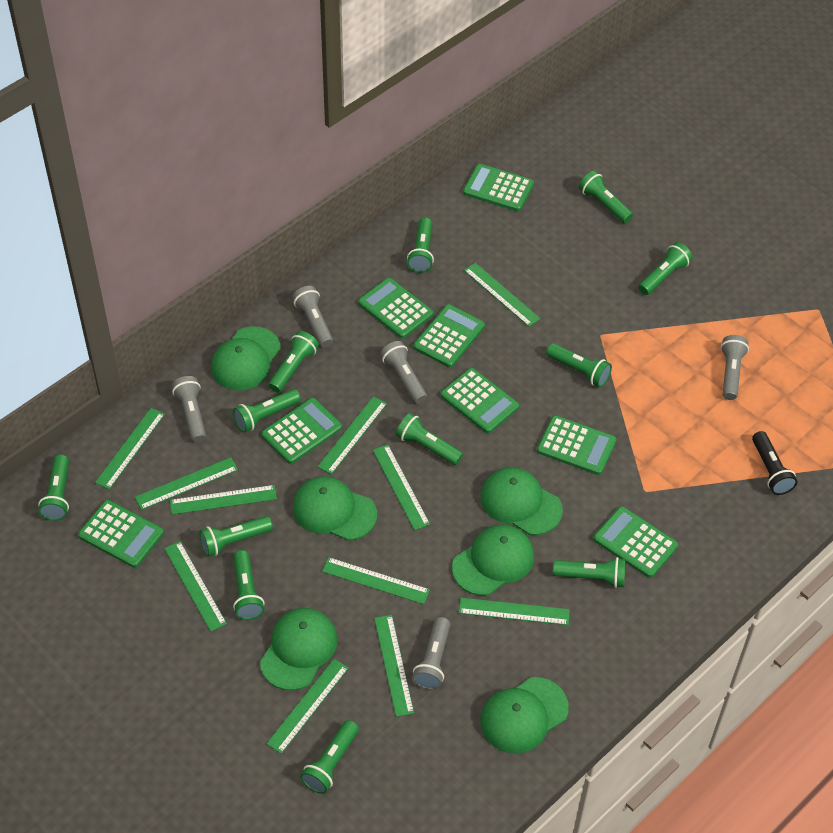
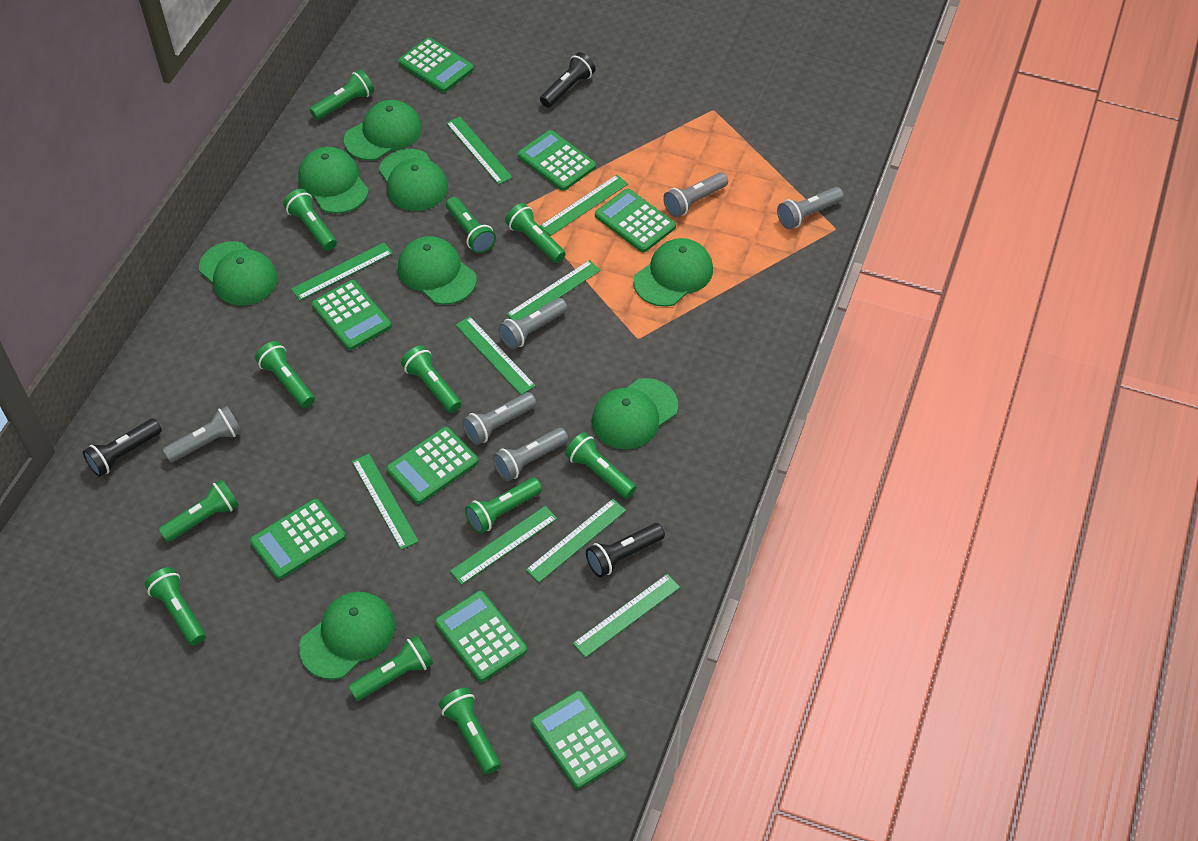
black flashlight: 1 -> 3
green cap: 6 -> 8
green ruler: 11 -> 9
grey flashlight: 5 -> 6

